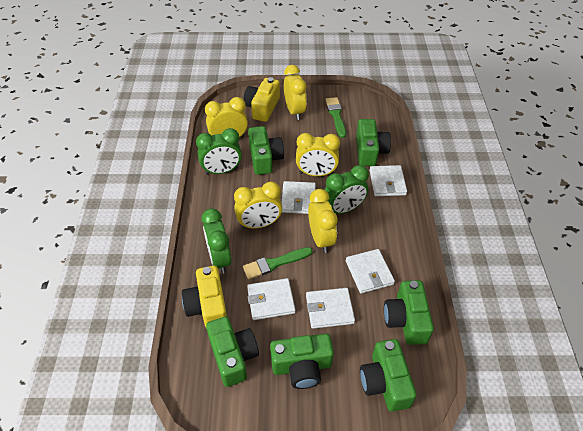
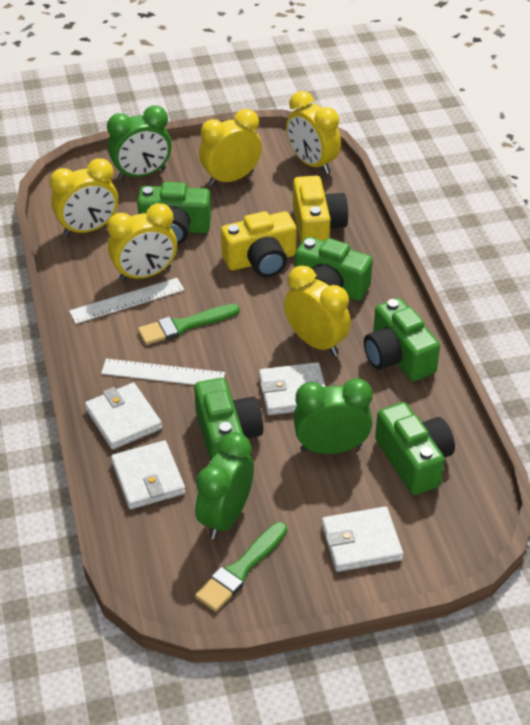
green camera: 6 -> 5
white ruler: 0 -> 2
white wallet: 5 -> 4

